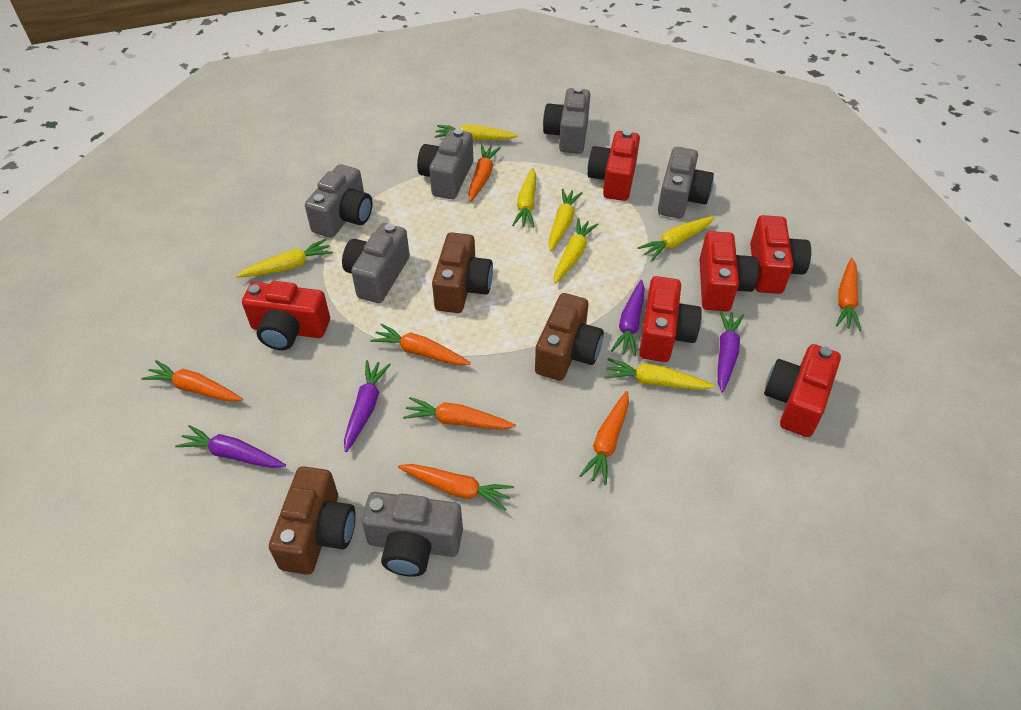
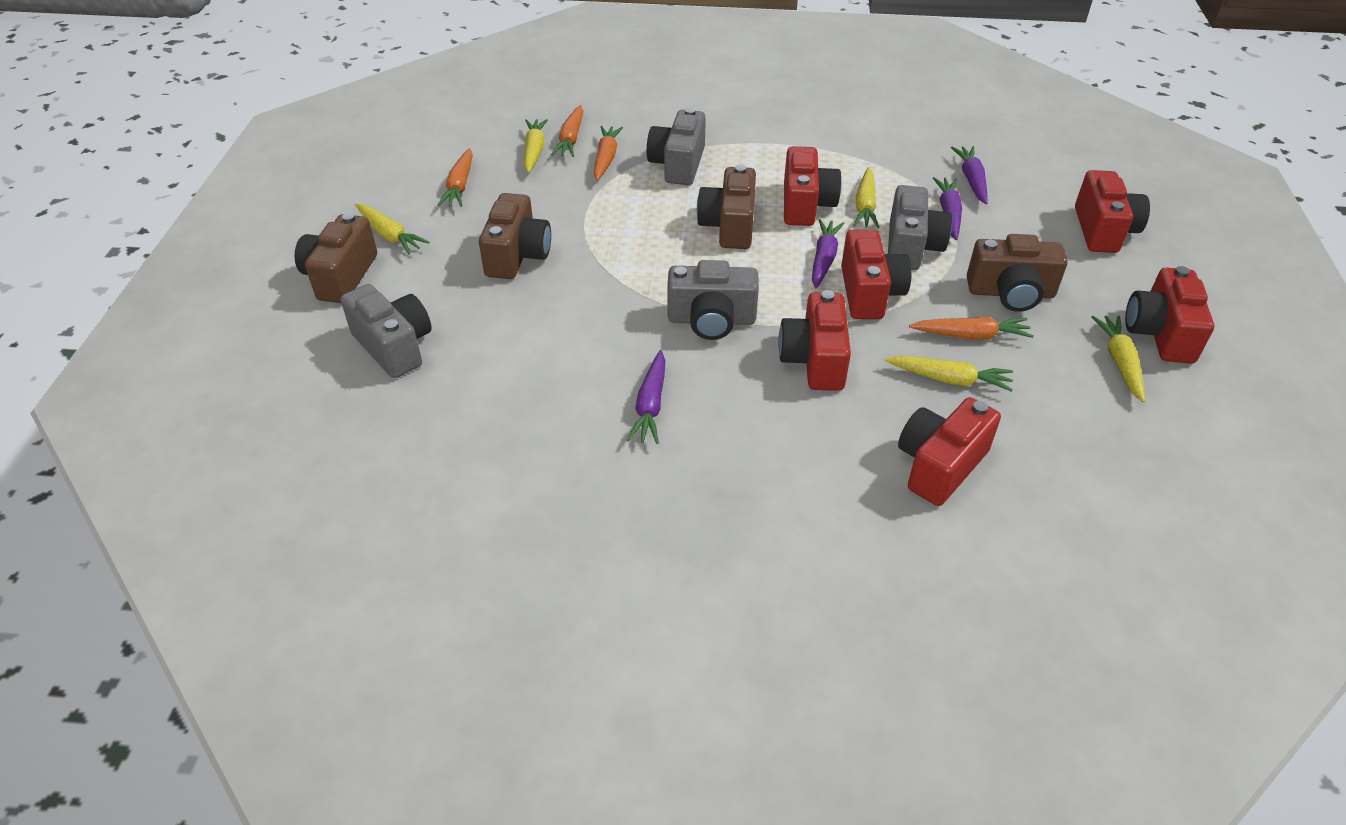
brown camera: 3 -> 4
grey camera: 6 -> 4
orange carrot: 7 -> 4
yellow carrot: 7 -> 5

